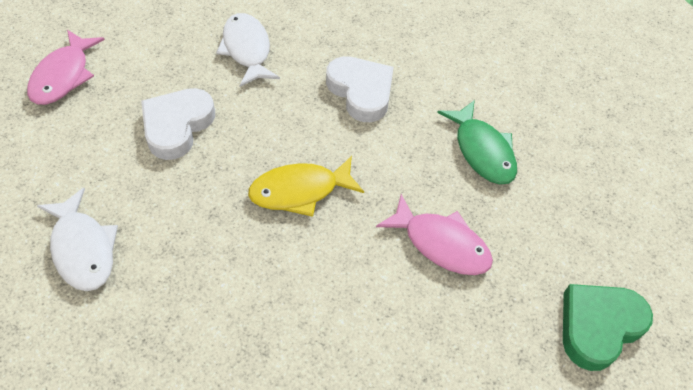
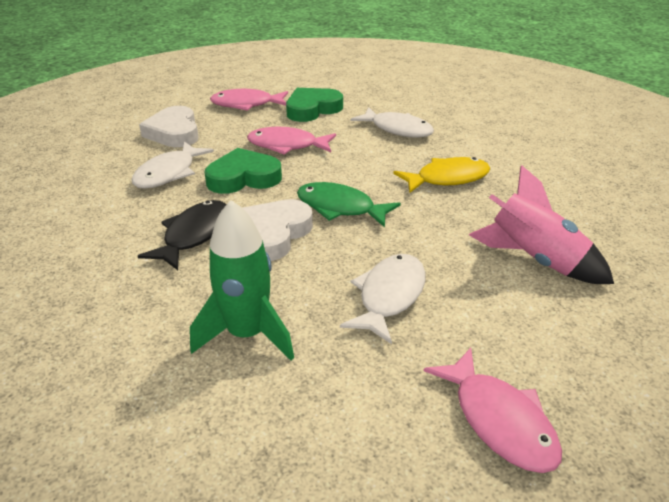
black fish: 0 -> 1
green heart: 1 -> 2
green rocket: 0 -> 1
pink fish: 2 -> 3
pink rocket: 0 -> 1
white fish: 2 -> 3

